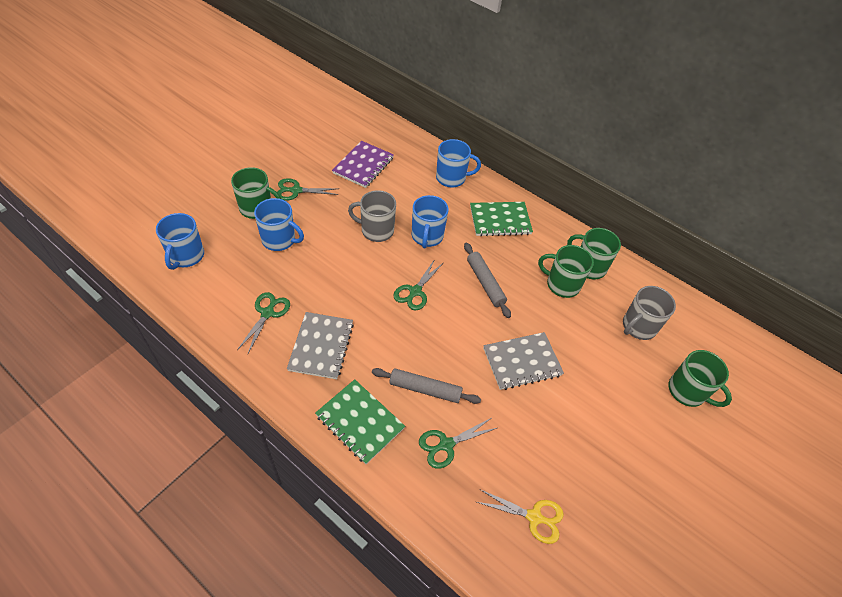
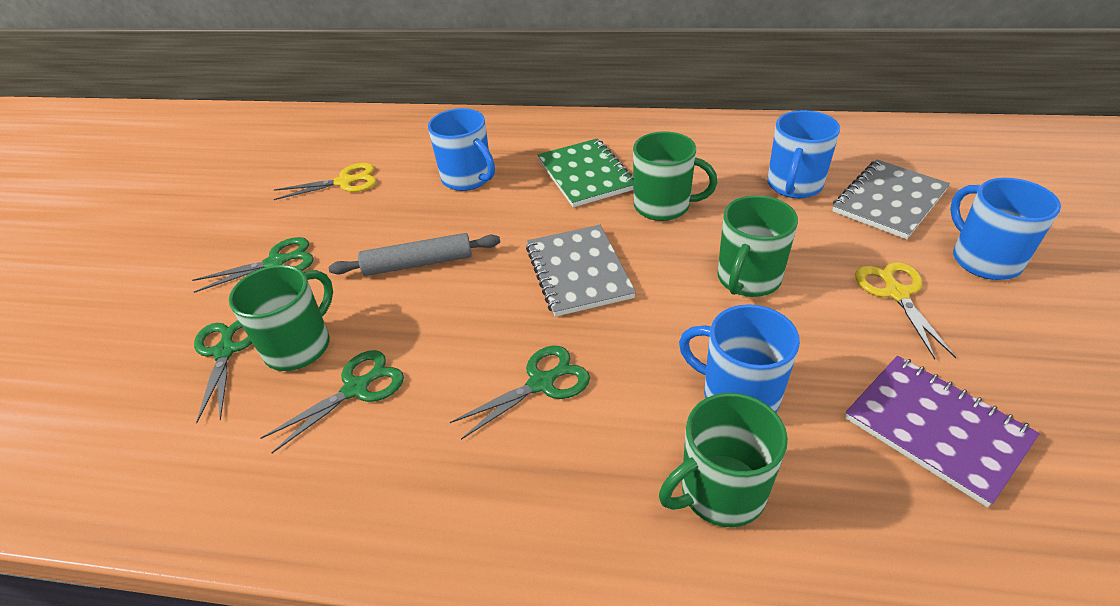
green notebook: 2 -> 1
grey mug: 2 -> 0
grey rolling pin: 2 -> 1
yellow scissors: 1 -> 2

